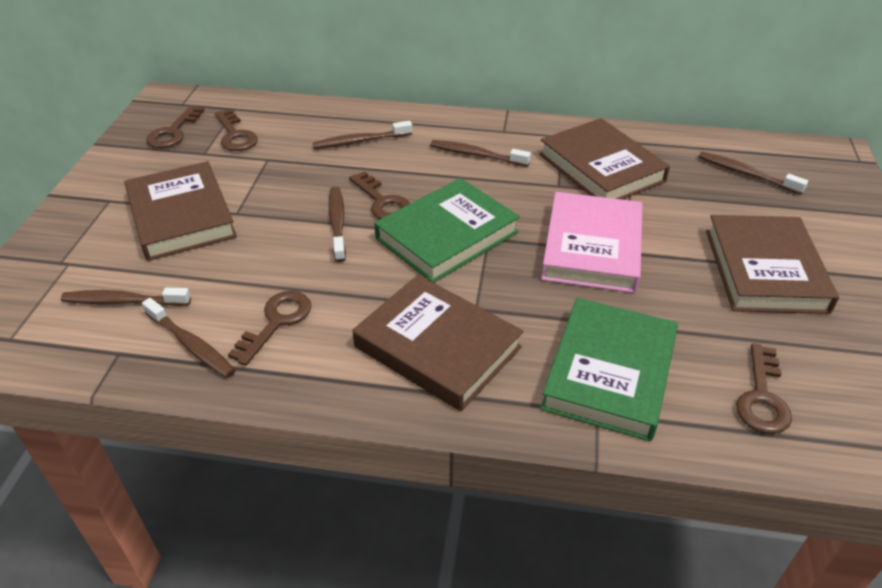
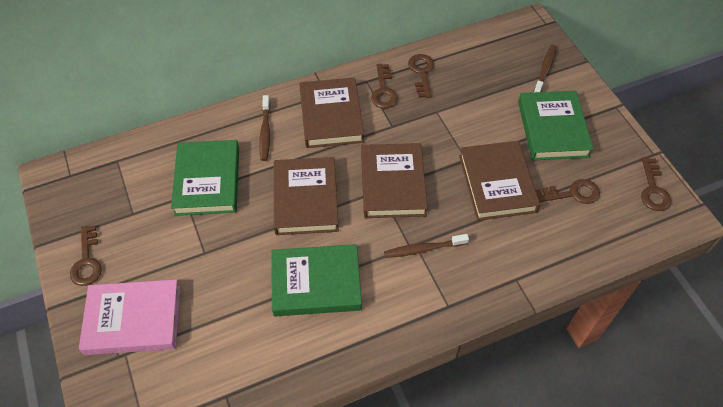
brown toothbrush: 6 -> 3
green book: 2 -> 3

